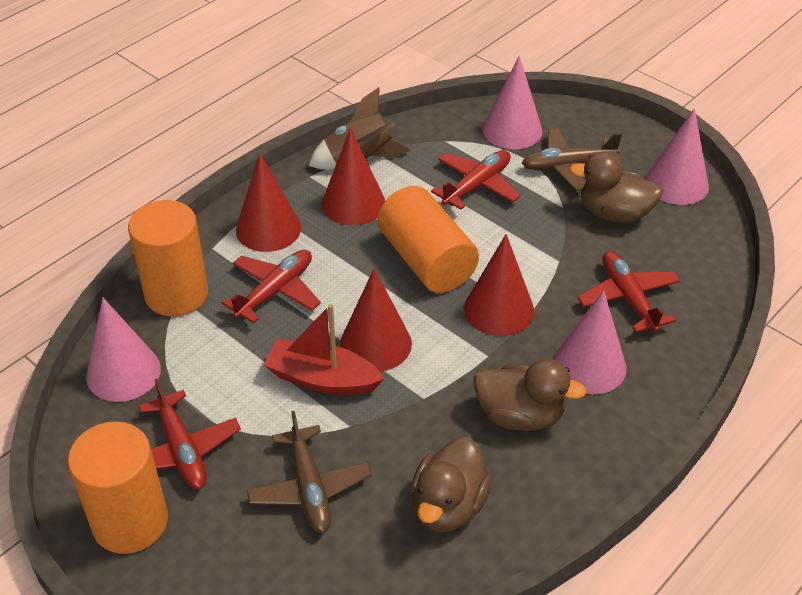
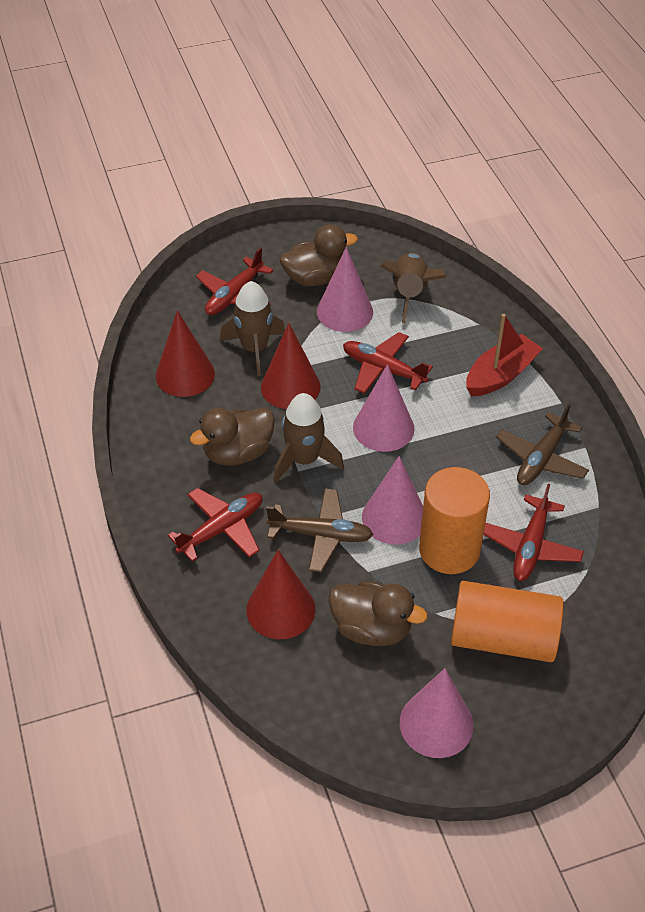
brown rocket: 1 -> 3
orange cylinder: 3 -> 2
red cone: 4 -> 3

